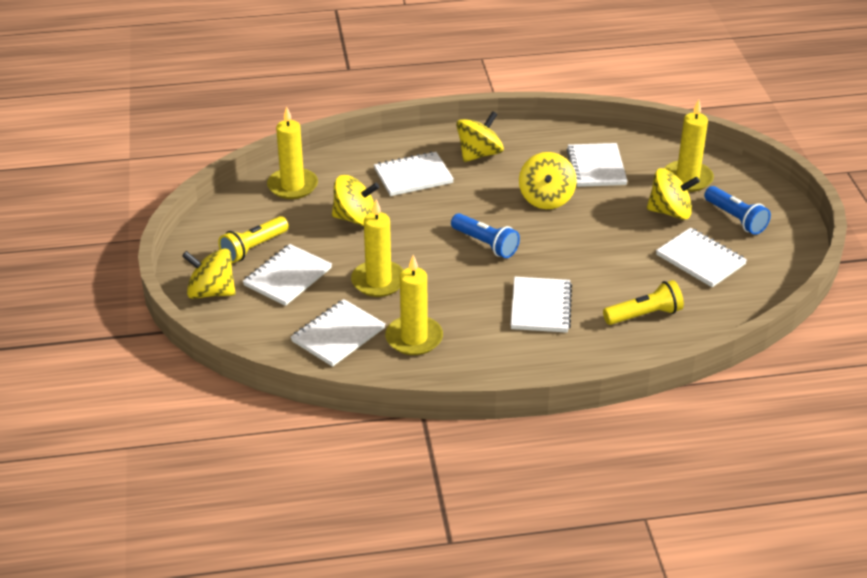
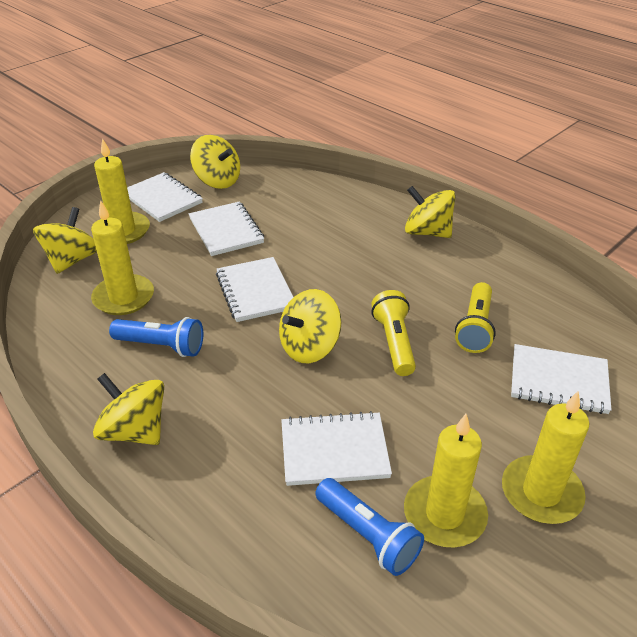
white notebook: 6 -> 5

